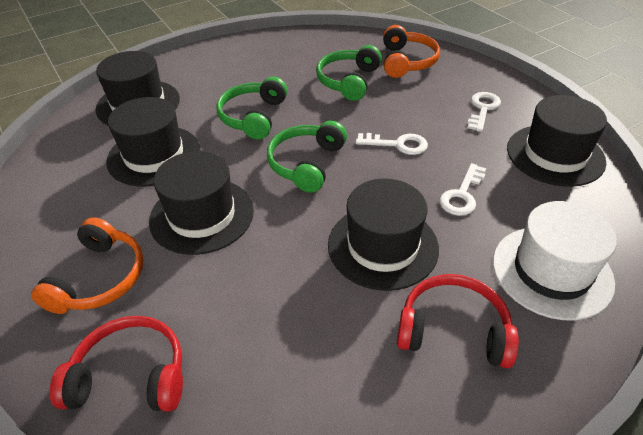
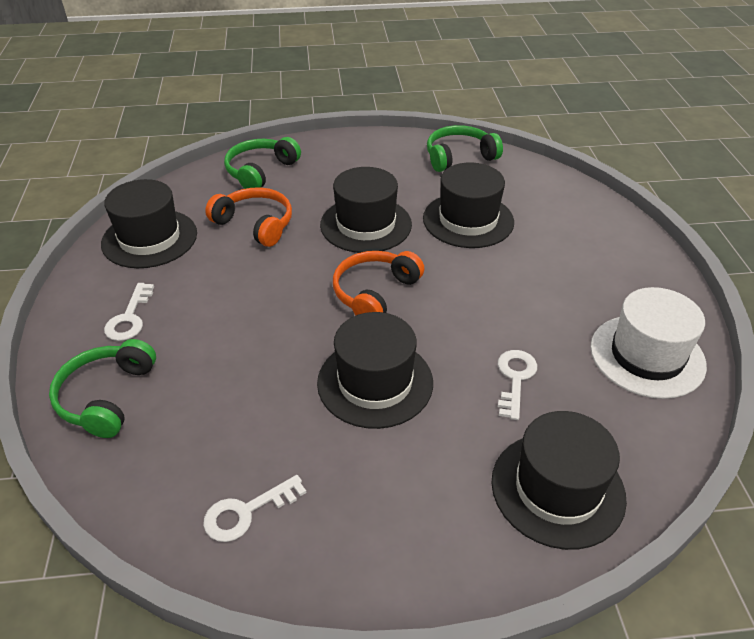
red headphones: 2 -> 0

